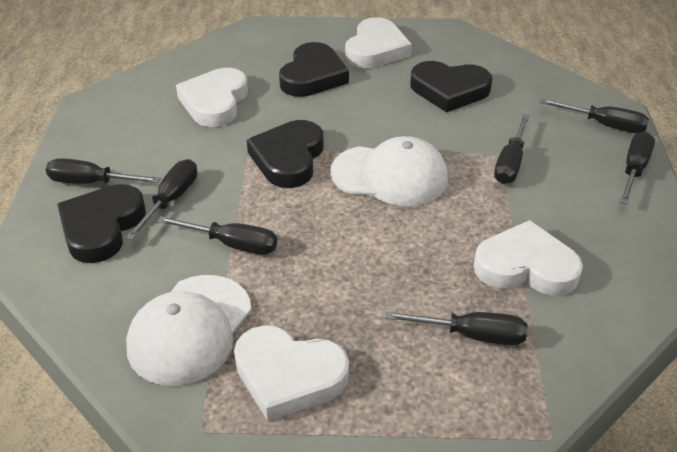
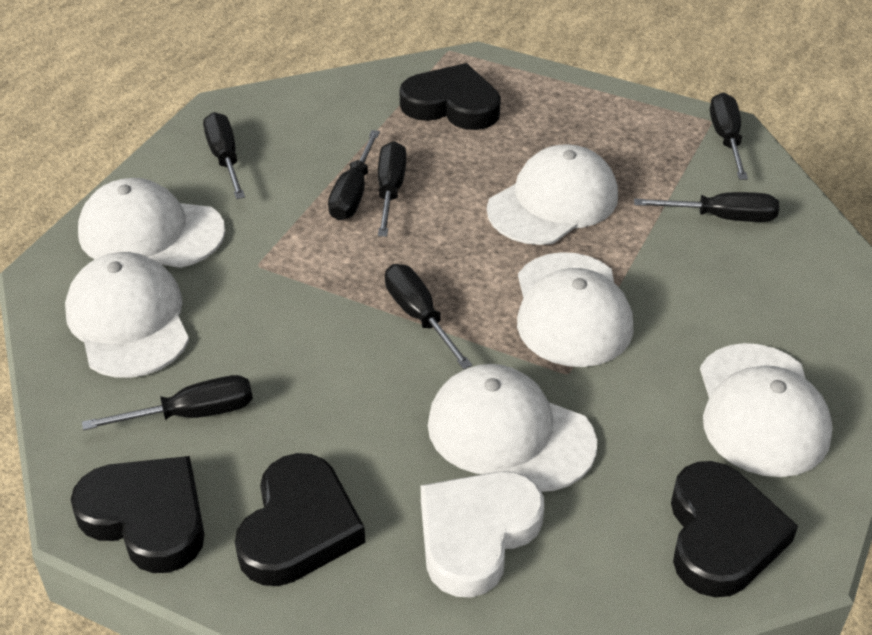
white cap: 2 -> 6
white heart: 4 -> 1

